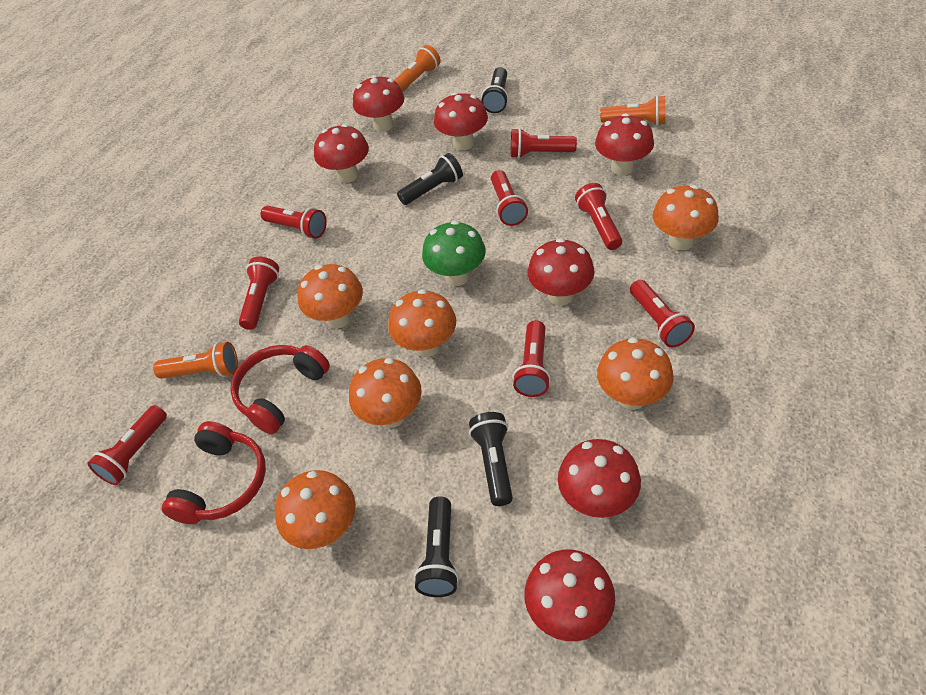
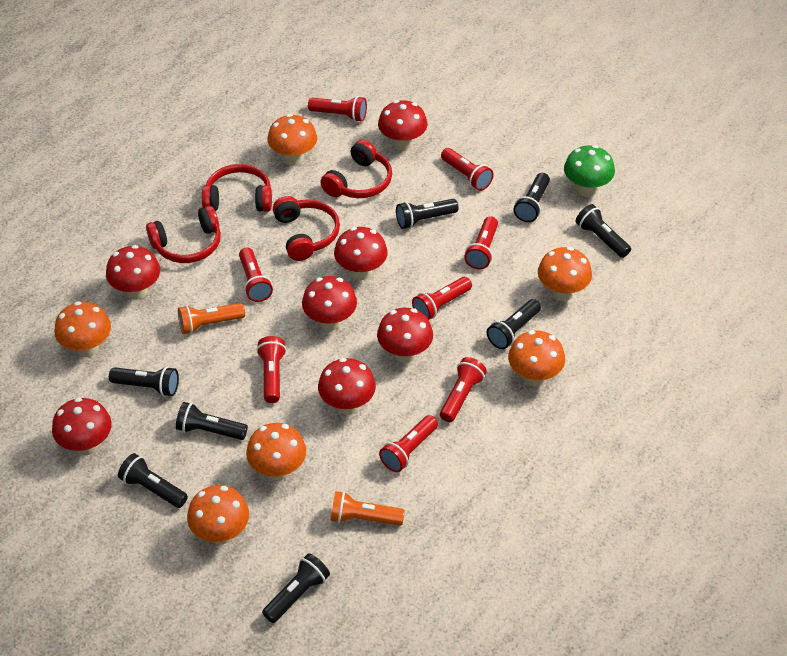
black flashlight: 4 -> 8
orange flashlight: 3 -> 2
red headphones: 2 -> 4

